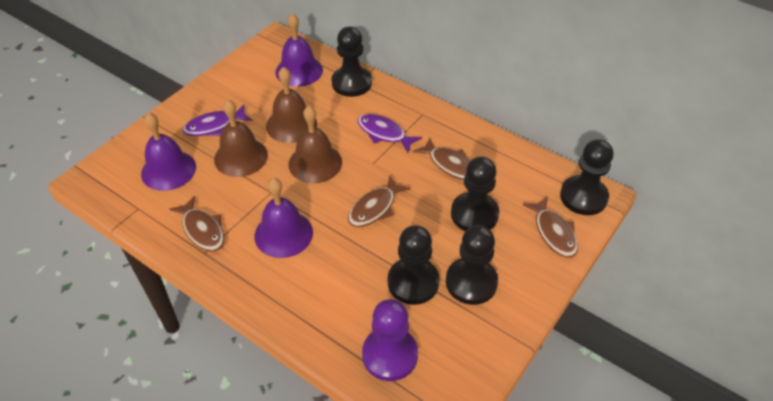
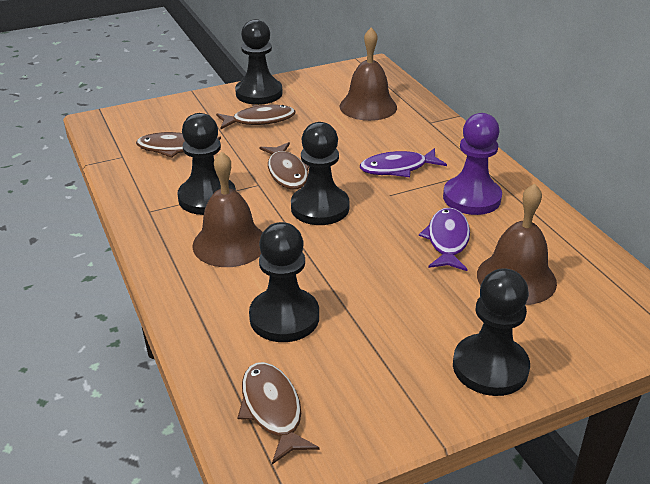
purple bell: 3 -> 0

